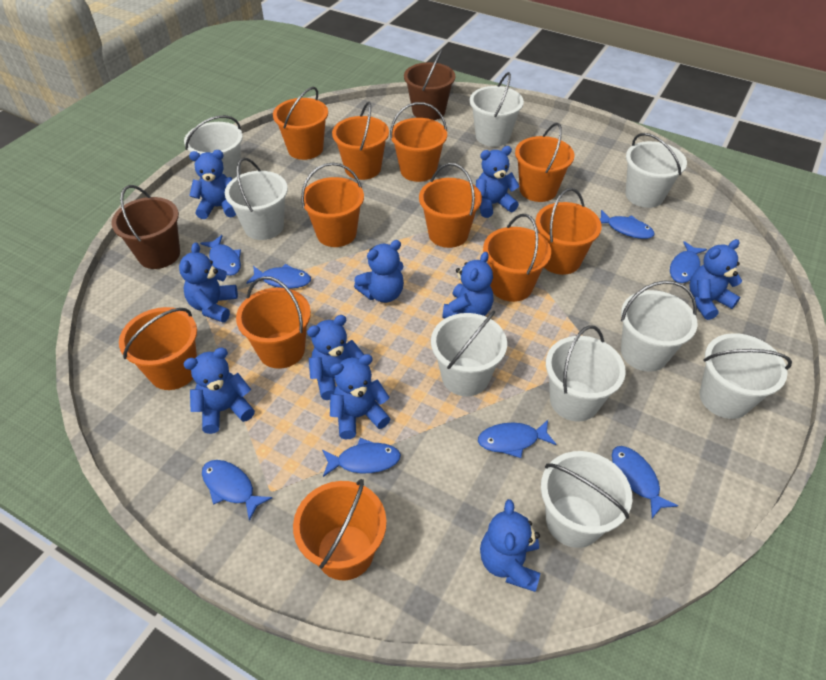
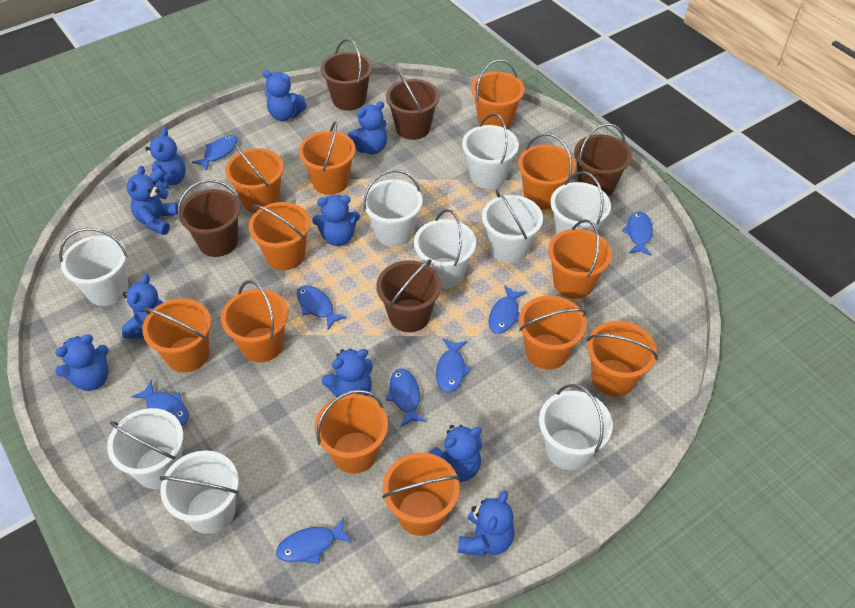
brown bucket: 2 -> 5
orange bucket: 11 -> 12

